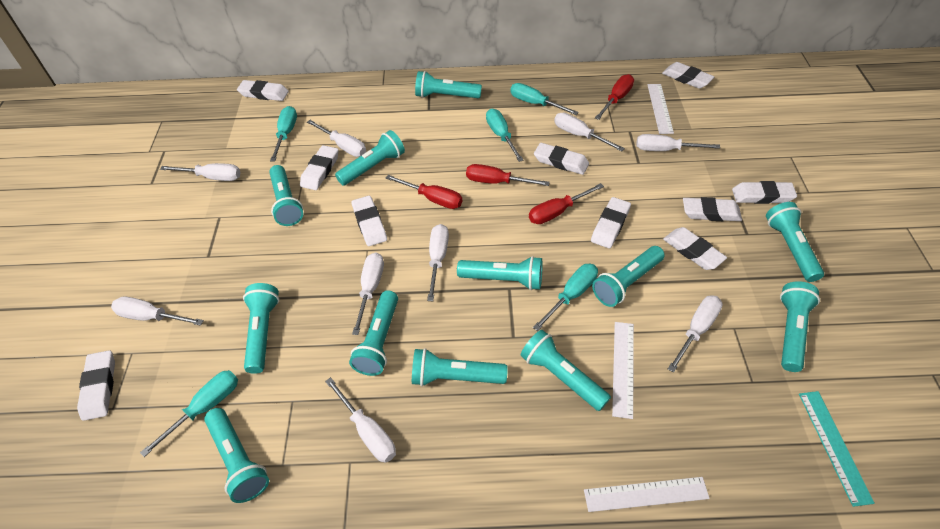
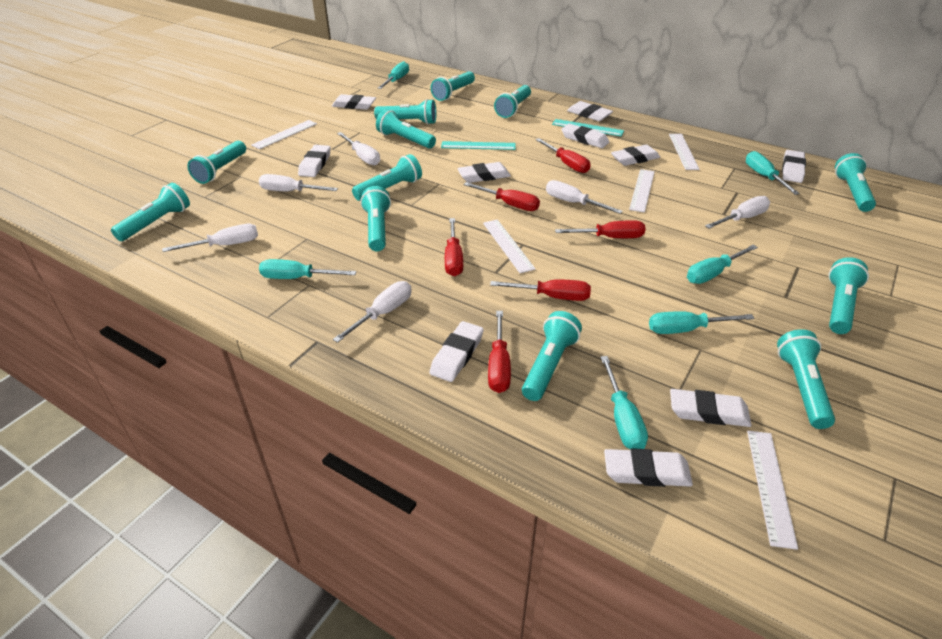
red screwdriver: 4 -> 6
turquoise ruler: 1 -> 2
turquoise screwdriver: 5 -> 6
white ruler: 3 -> 5
white screwdriver: 9 -> 6

